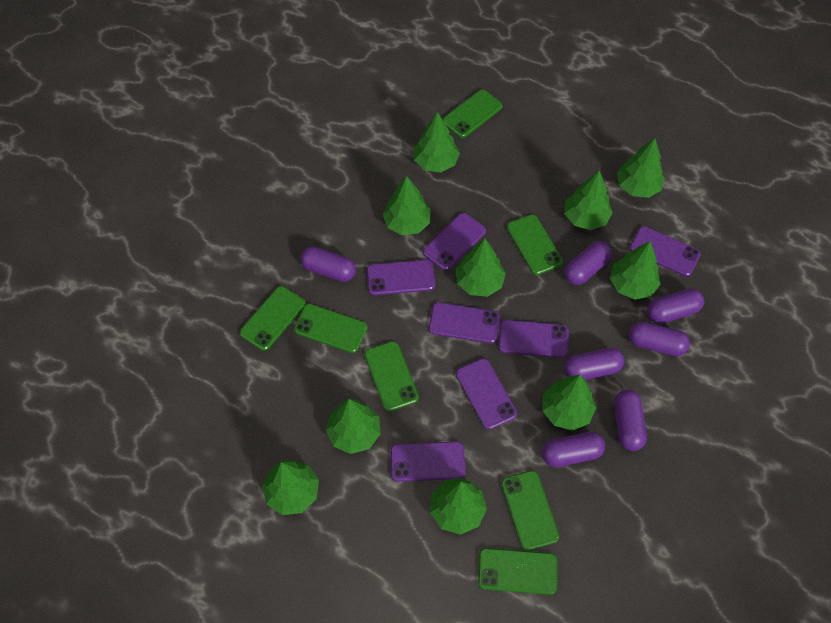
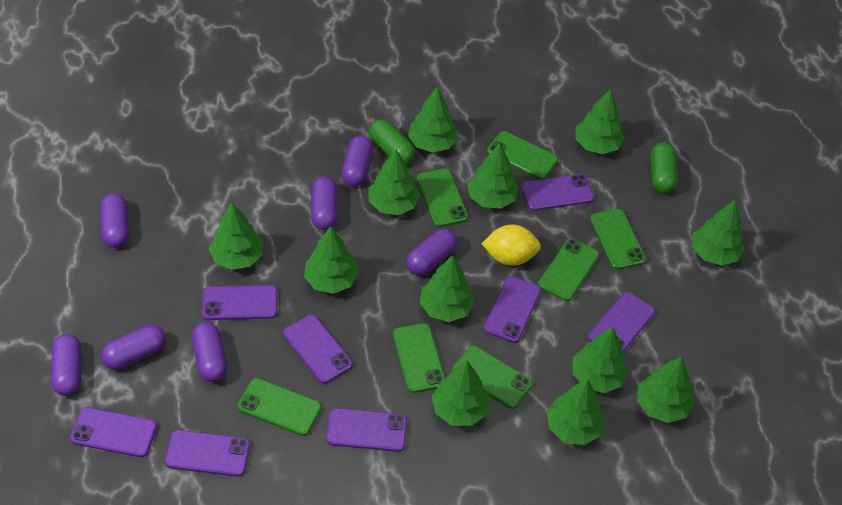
green capsule: 0 -> 2
green tree: 10 -> 12
purple phone: 7 -> 8
yellow lemon: 0 -> 1

